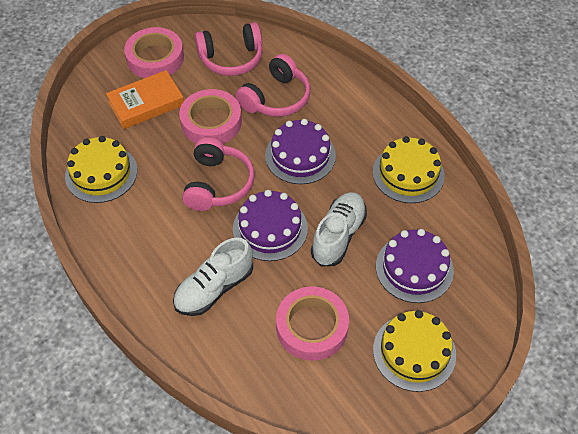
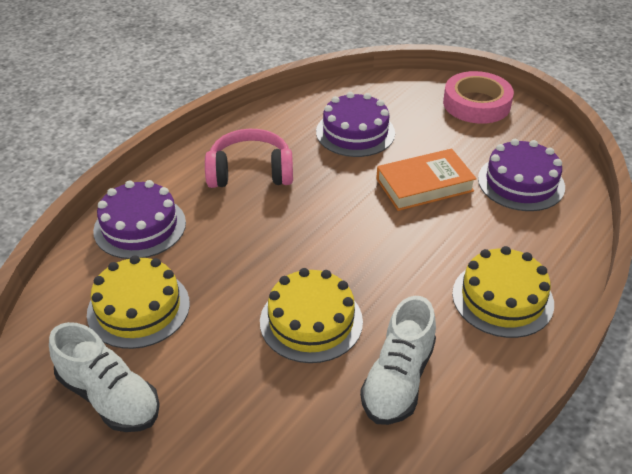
pink headphones: 3 -> 1
pink tape: 3 -> 1

